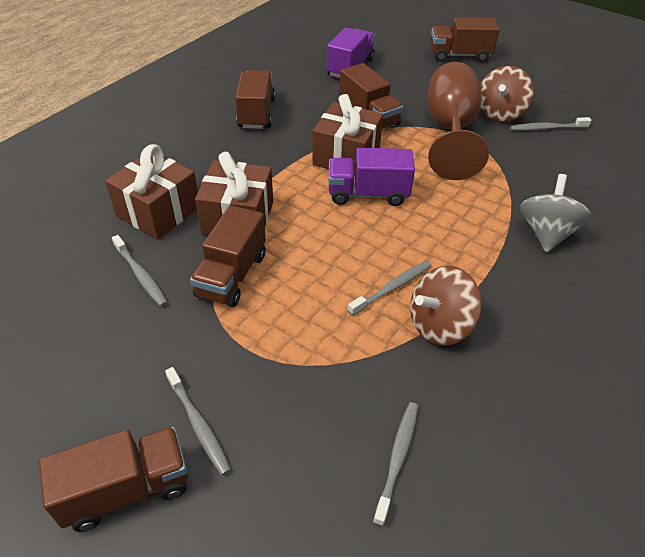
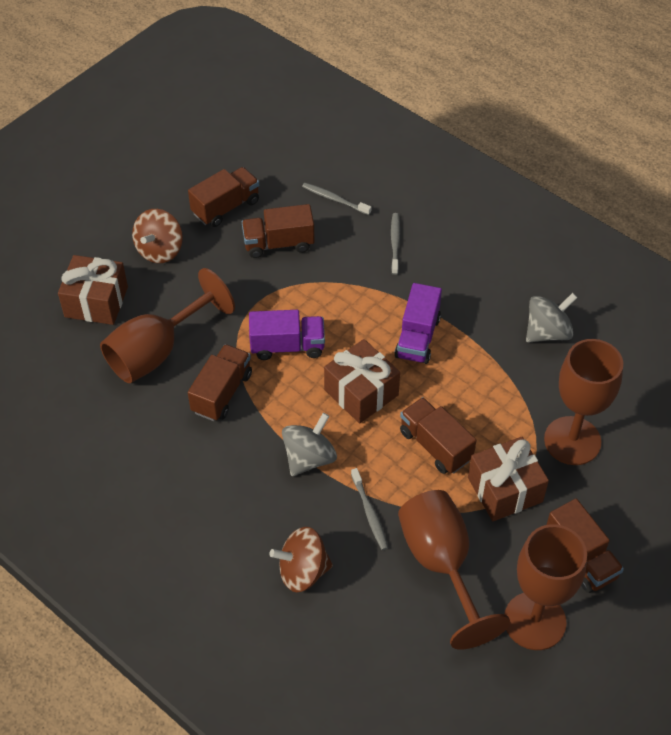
brown goblet: 1 -> 4
grey spinning top: 1 -> 2
grey toothbrush: 5 -> 3

